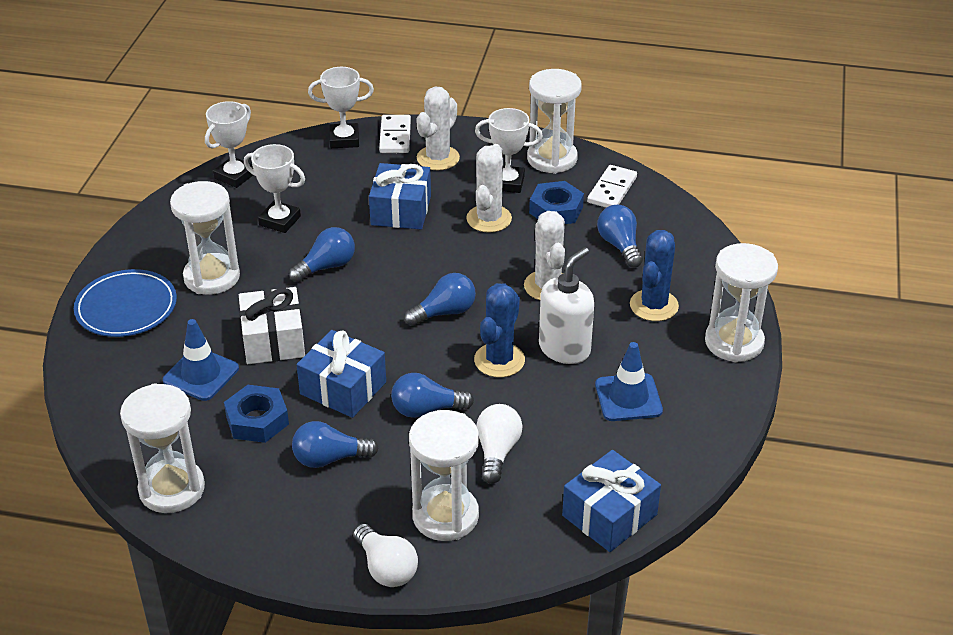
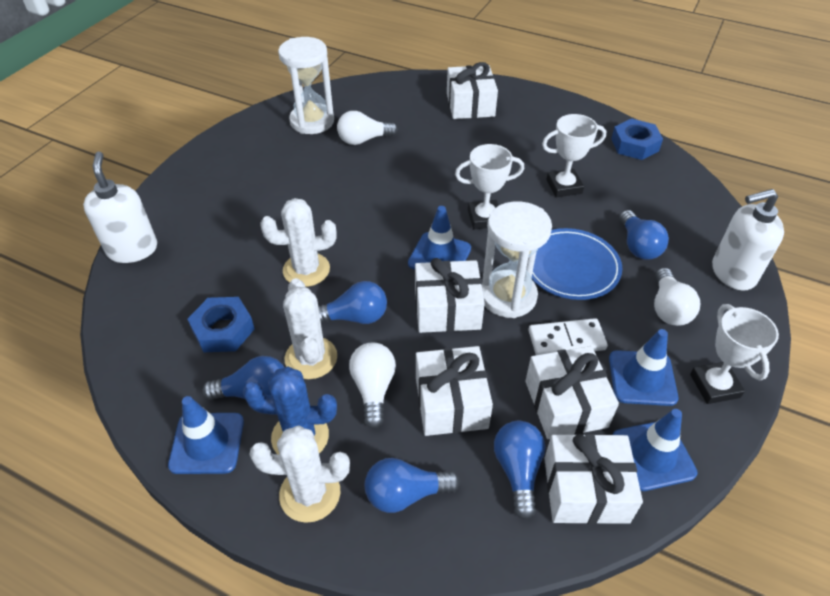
blue cactus: 2 -> 1
blue gift: 3 -> 0
blue traffic cone: 2 -> 4
white domino: 2 -> 1
white gift: 1 -> 5
white hourglass: 5 -> 2
white light bulb: 2 -> 3
white soap dispenser: 1 -> 2
white trophy: 4 -> 3

